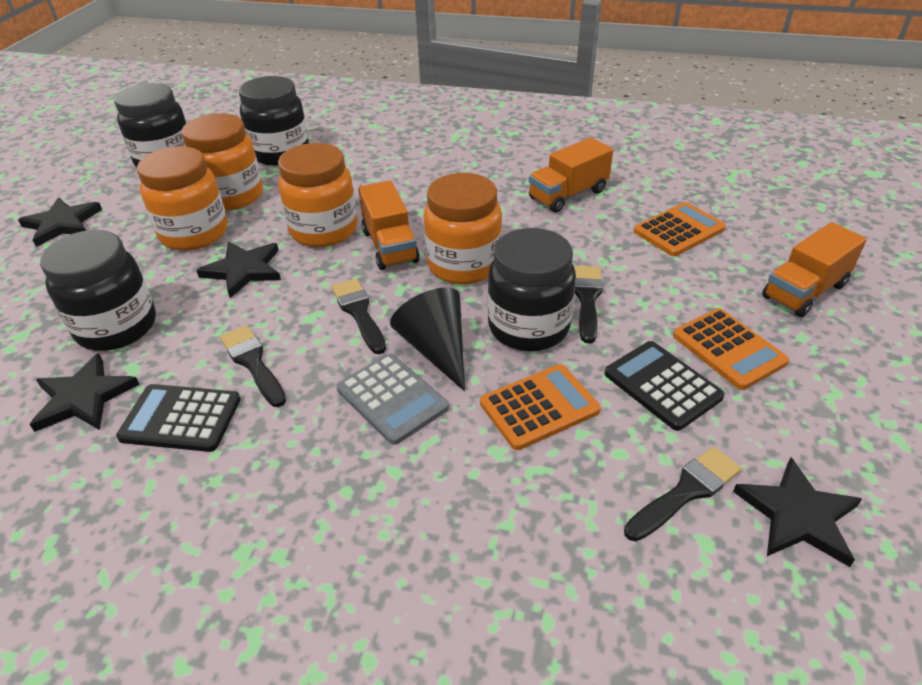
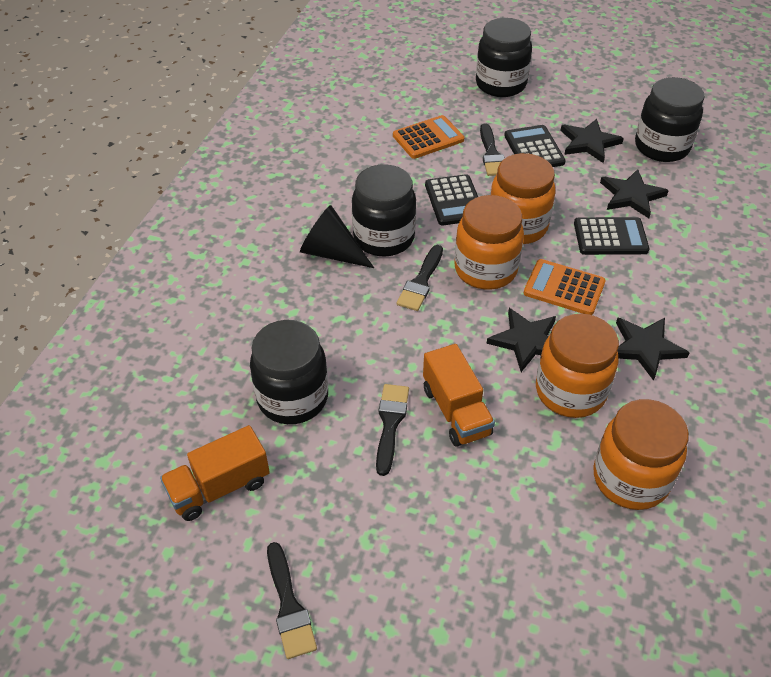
black calculator: 2 -> 3
grey calculator: 1 -> 0
orange calculator: 3 -> 2
orange truck: 3 -> 2

